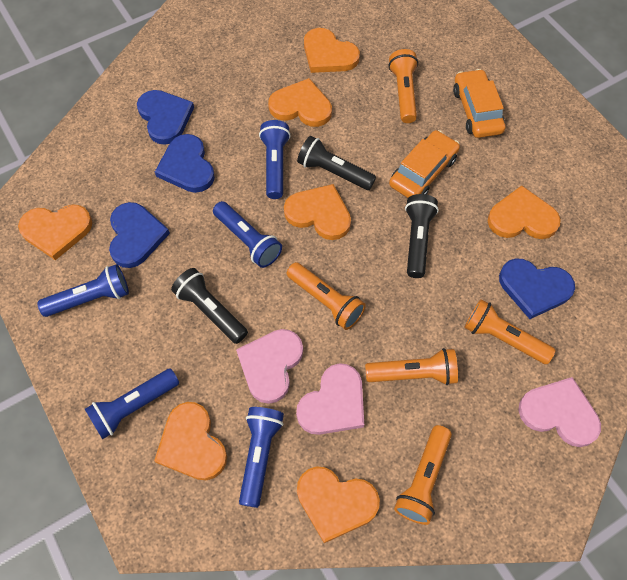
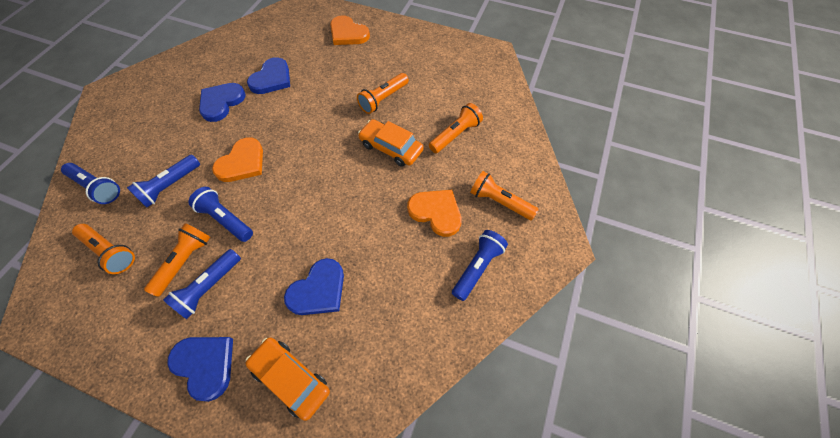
black flashlight: 3 -> 0
orange heart: 7 -> 3
pink heart: 3 -> 0

